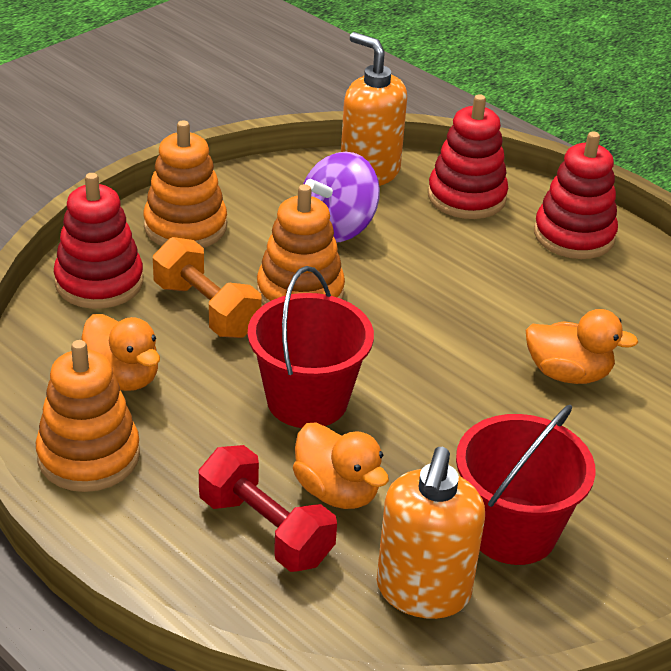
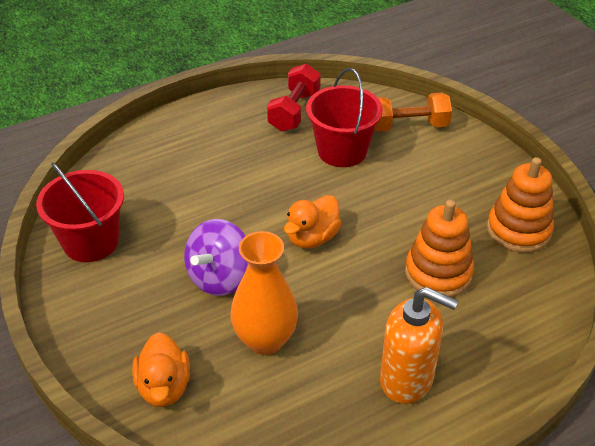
orange duck: 3 -> 2
orange soap dispenser: 2 -> 1
orange stacking toy: 3 -> 2
orange vase: 0 -> 1
red stacking toy: 3 -> 0

